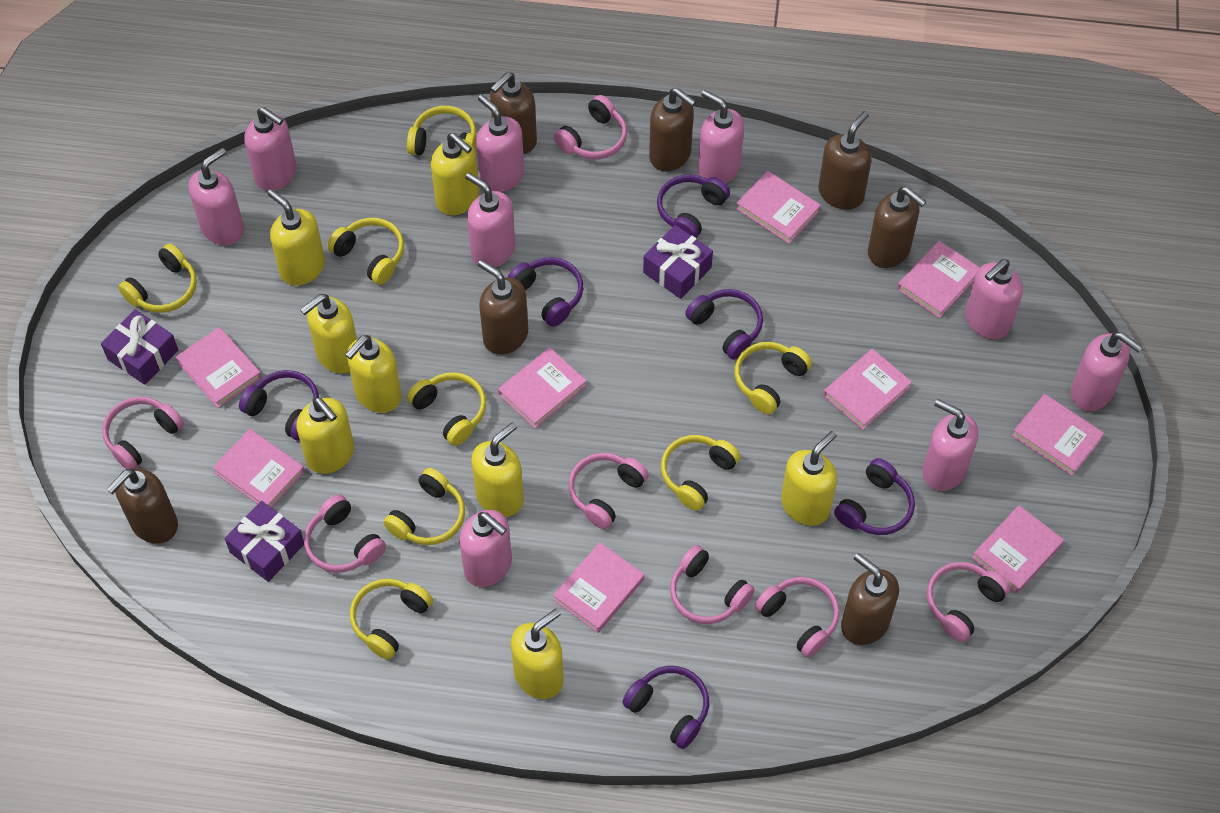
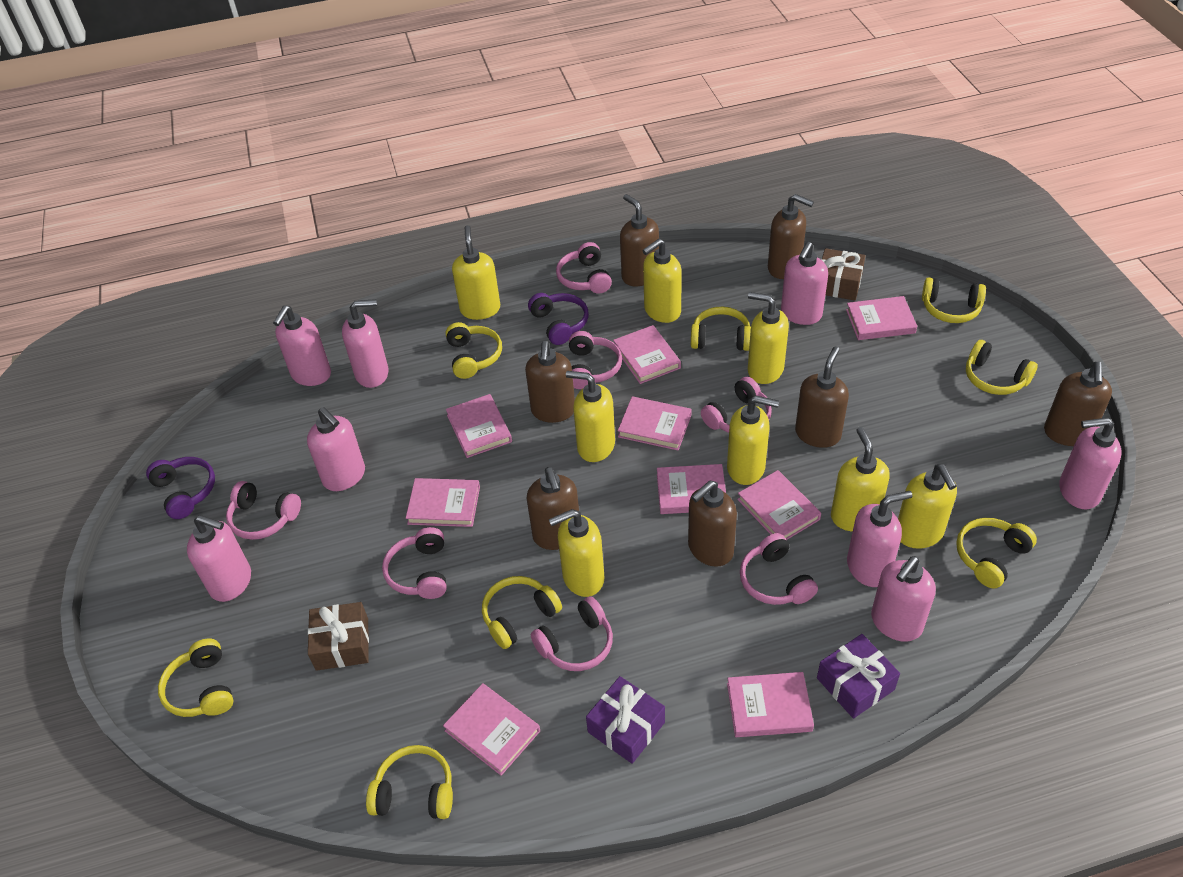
brown gift: 0 -> 2
pink soap dispenser: 9 -> 8
purple gift: 3 -> 2
purple headphones: 6 -> 2

